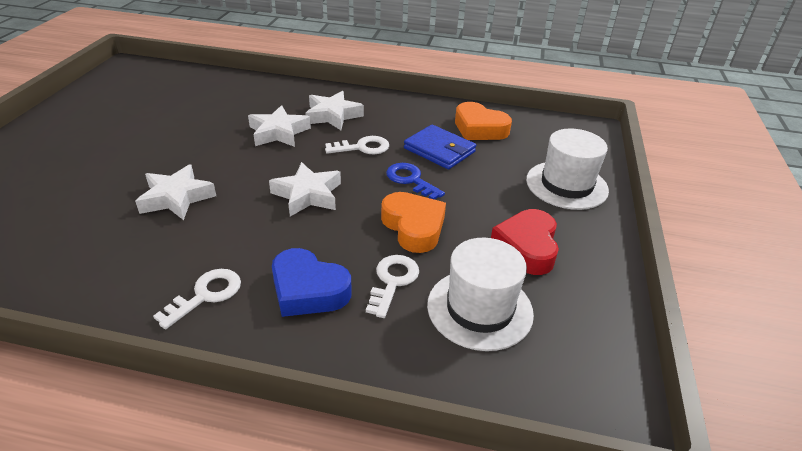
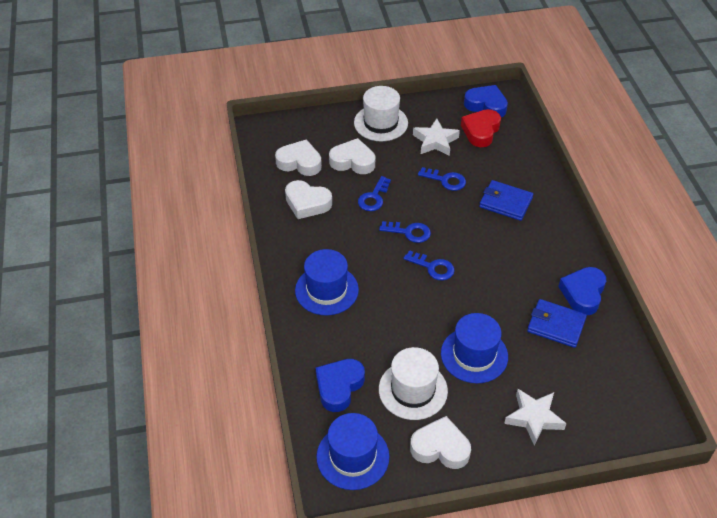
blue hat: 0 -> 3
blue heart: 1 -> 3
blue key: 1 -> 4
blue wallet: 1 -> 2
orange heart: 2 -> 0
white heart: 0 -> 4
white key: 3 -> 0
white star: 4 -> 2

